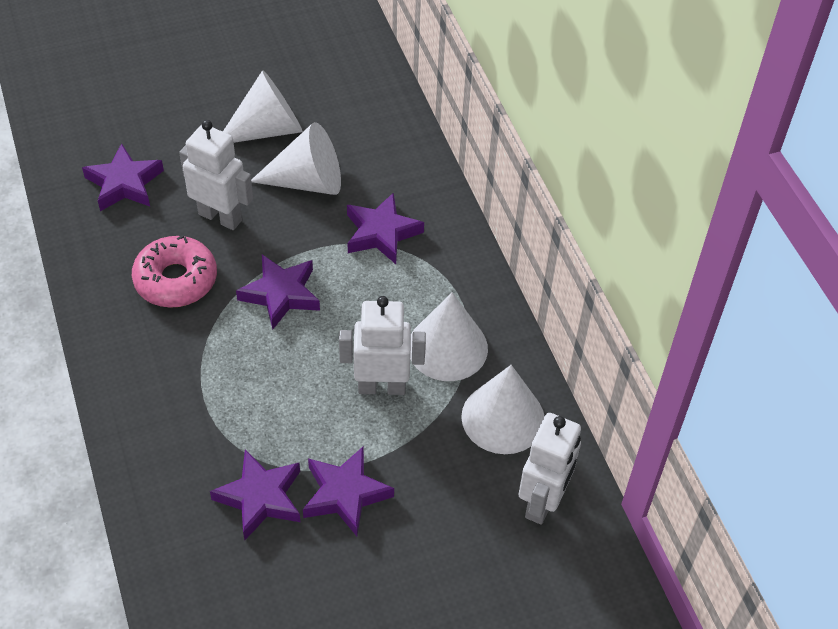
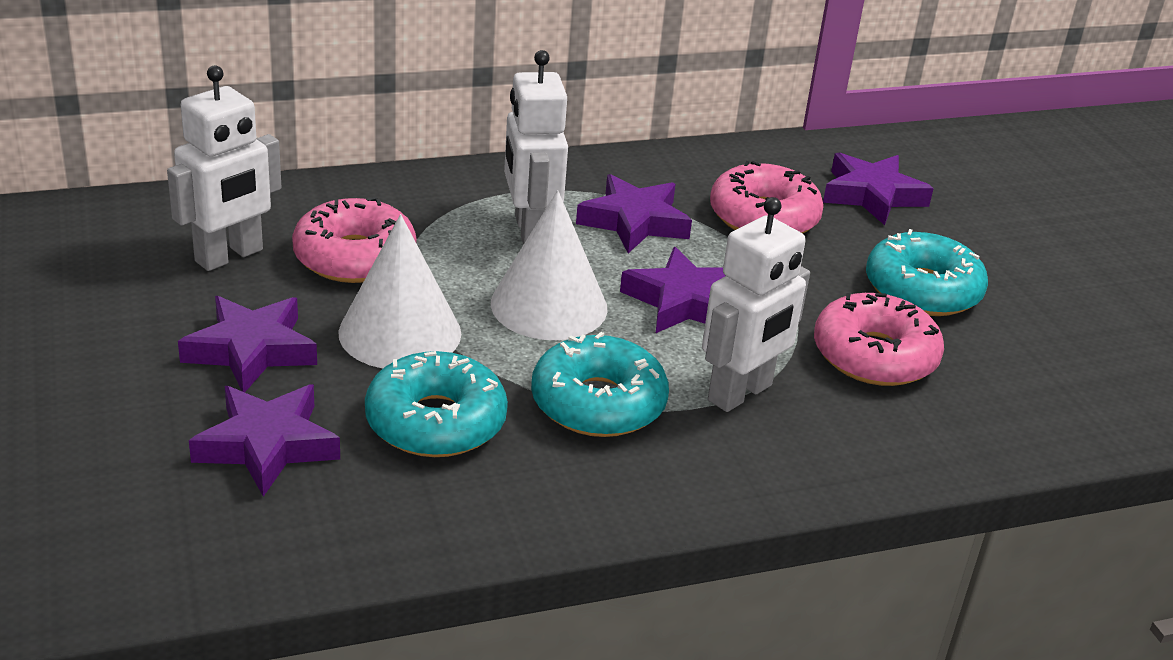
pink donut: 1 -> 3
turquoise donut: 0 -> 3
white cone: 4 -> 2

